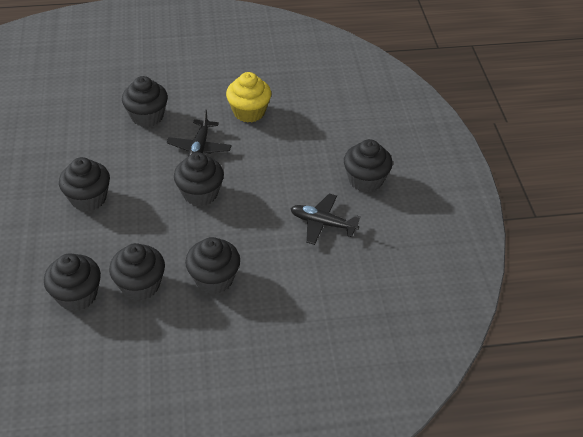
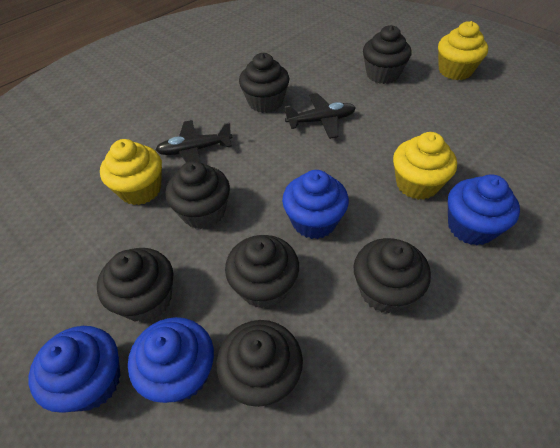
blue cupcake: 0 -> 4
yellow cupcake: 1 -> 3

